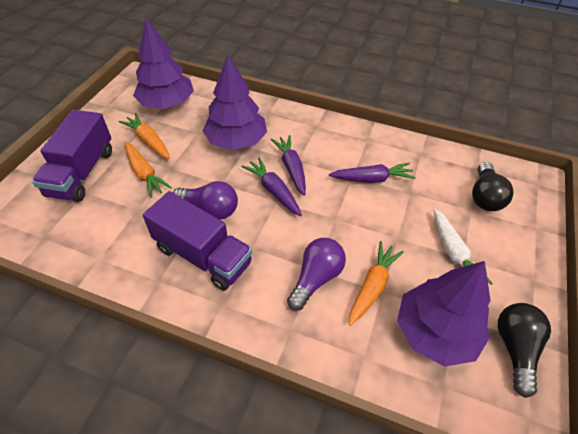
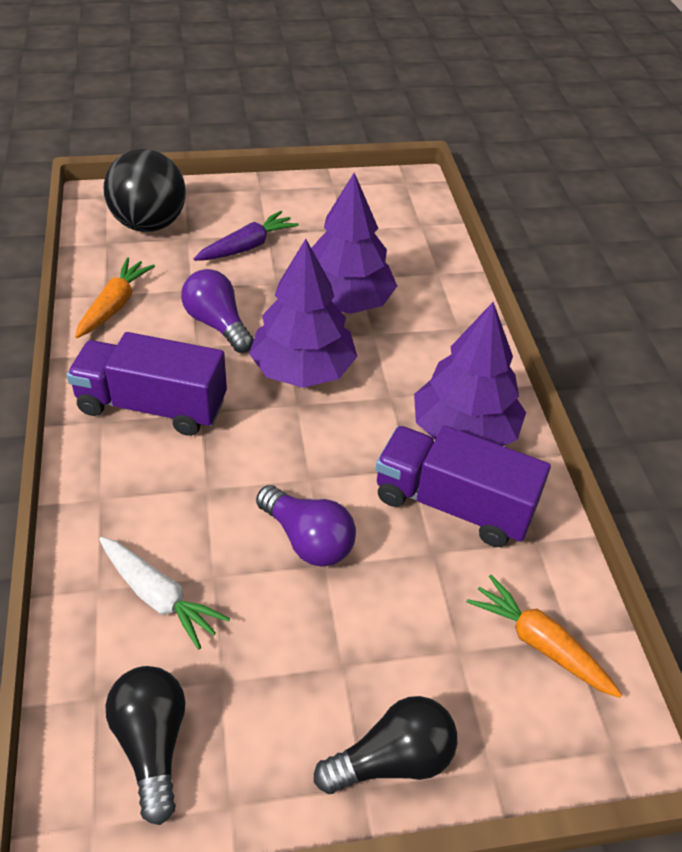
black ball: 0 -> 1
orange carrot: 3 -> 2
purple carrot: 3 -> 1

